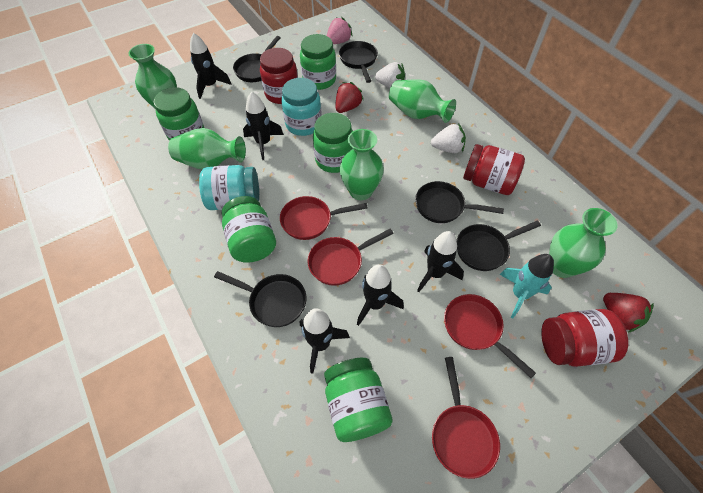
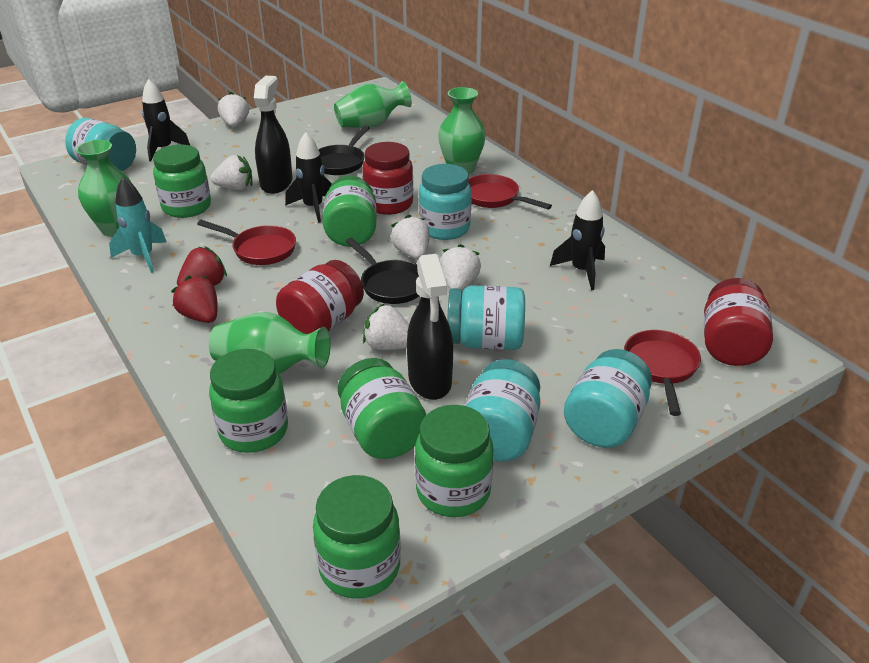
black pan: 5 -> 2
black rocket: 5 -> 3
black spray bottle: 0 -> 2
green jar: 5 -> 6
green vase: 5 -> 4
pink strawberry: 1 -> 0
red pan: 4 -> 3
turquoise jar: 2 -> 5
white strawberry: 2 -> 5

